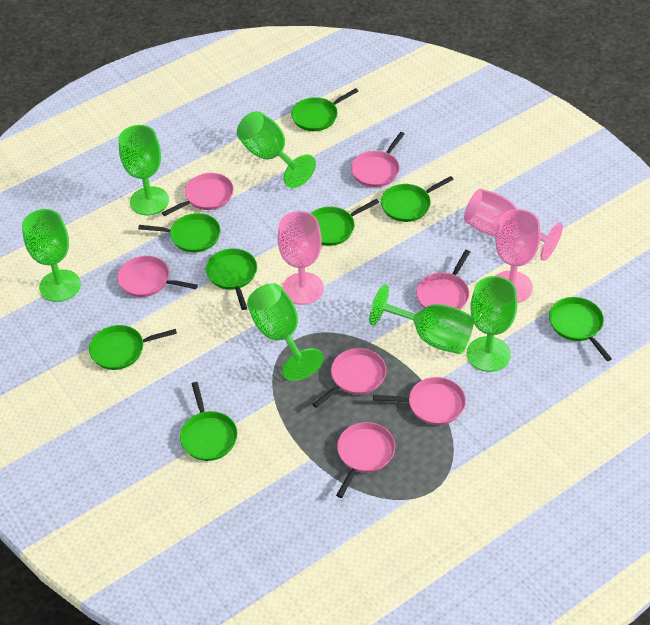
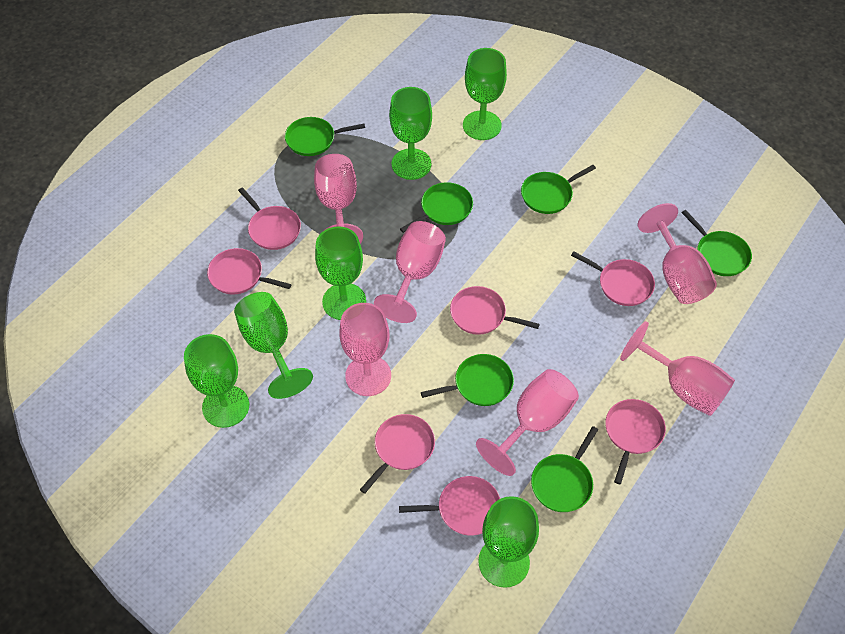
green pan: 8 -> 6
pink goblet: 3 -> 6

